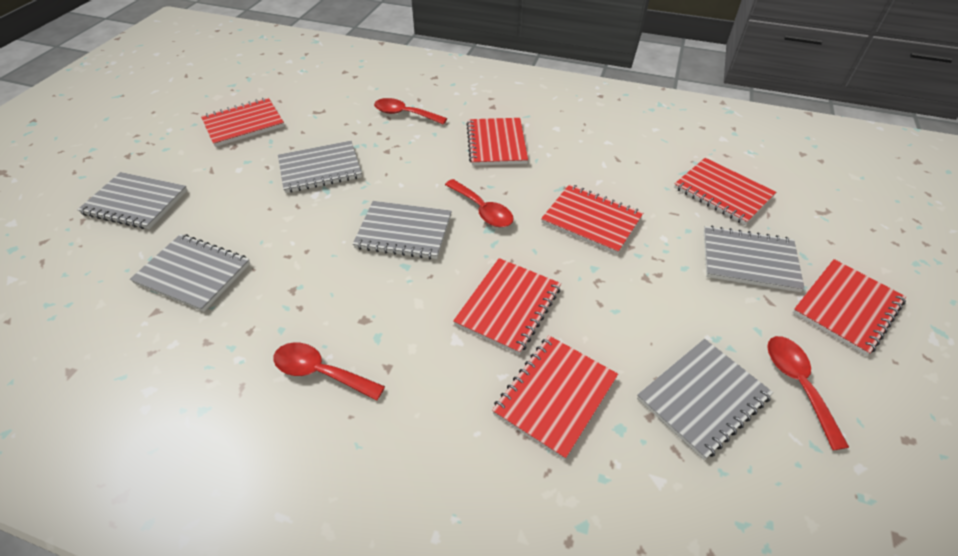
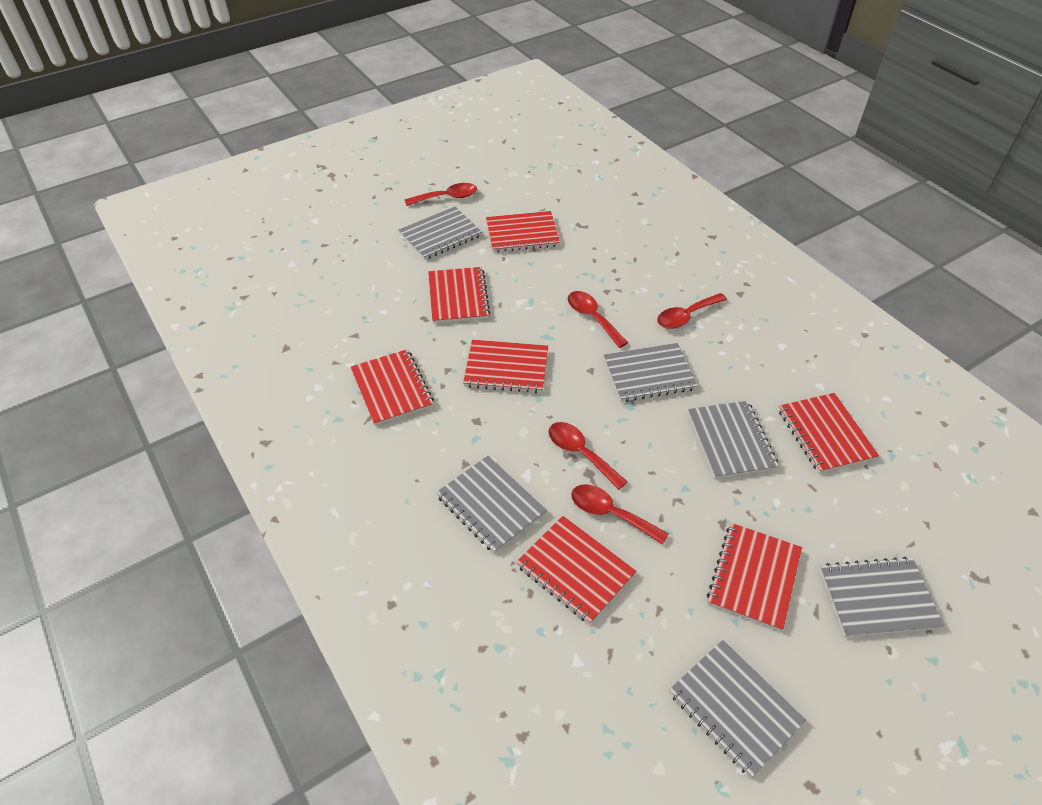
red spoon: 4 -> 5

